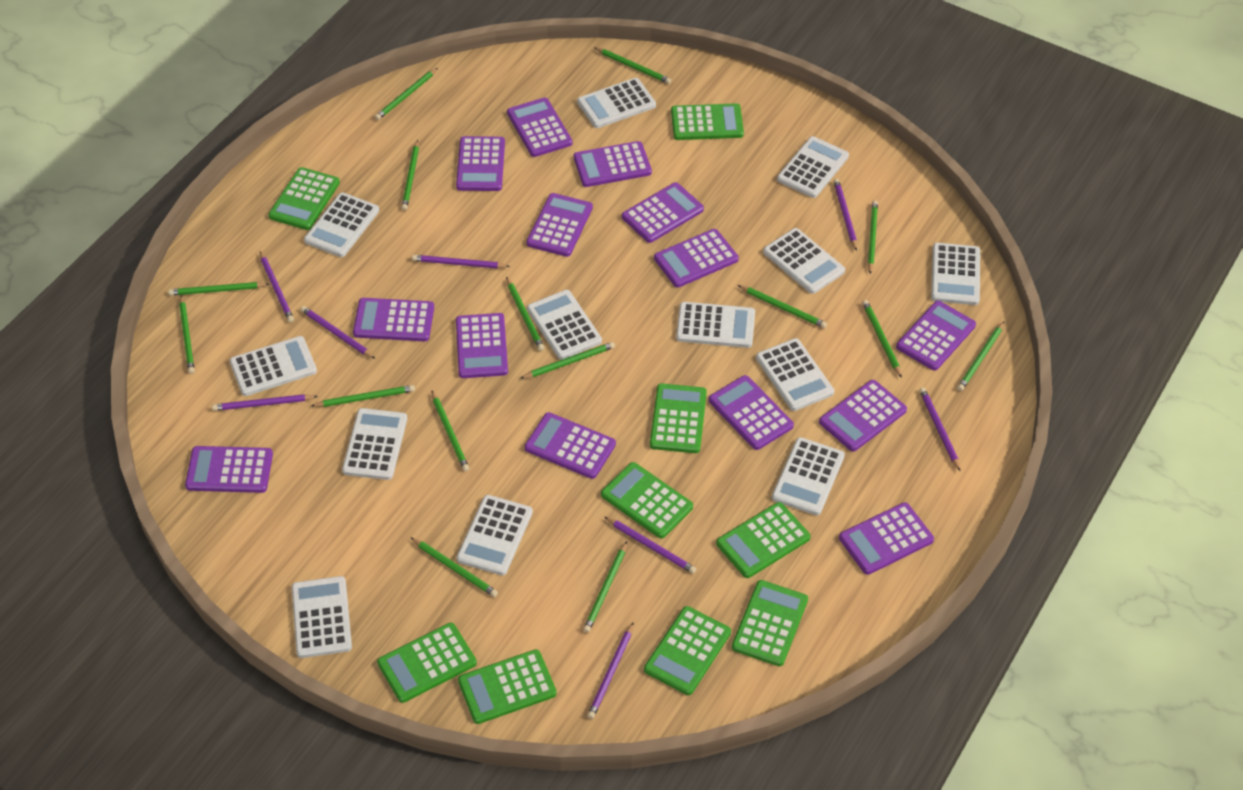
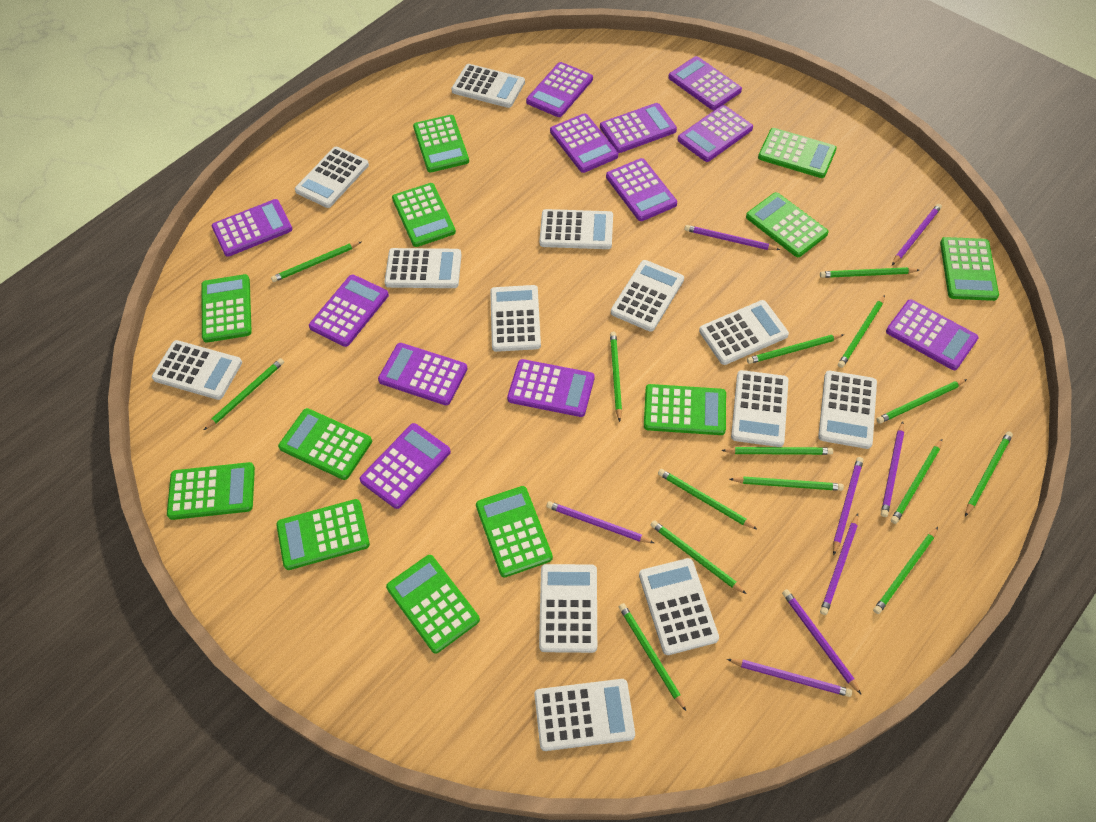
green calculator: 9 -> 12
purple calculator: 14 -> 12

